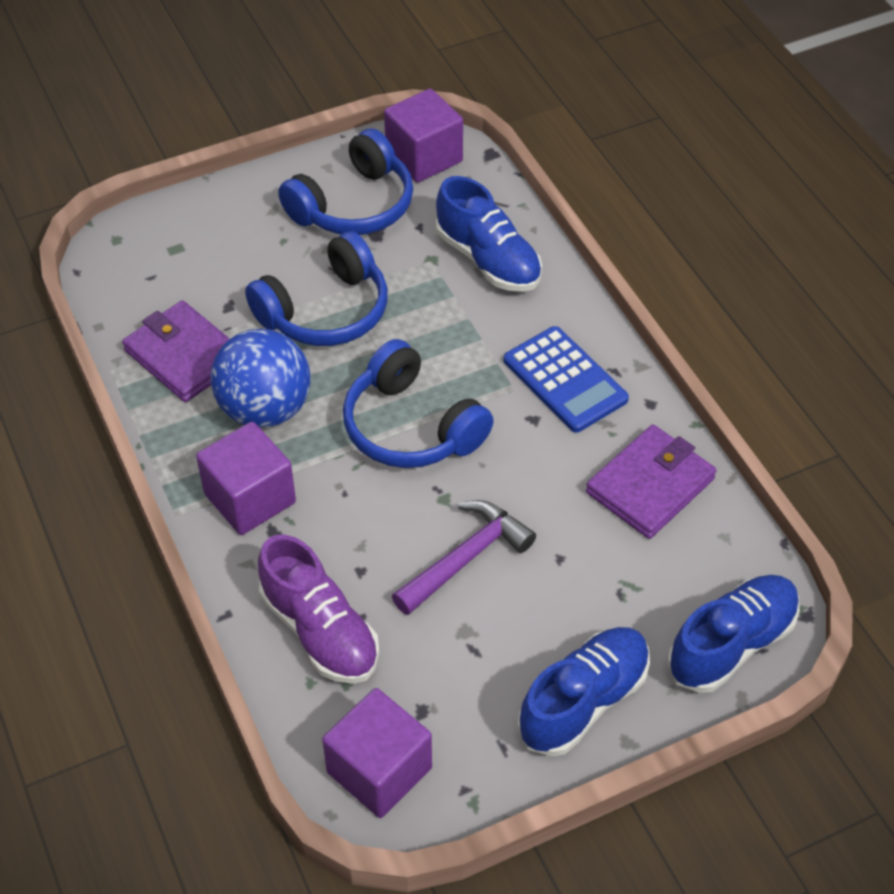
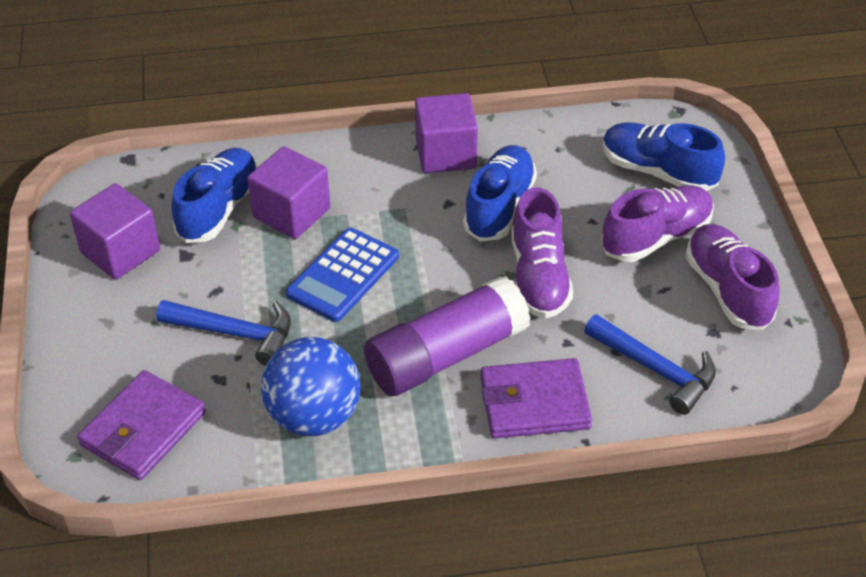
blue hammer: 0 -> 2
blue headphones: 3 -> 0
purple glue stick: 0 -> 1
purple hammer: 1 -> 0
purple shoe: 1 -> 3

